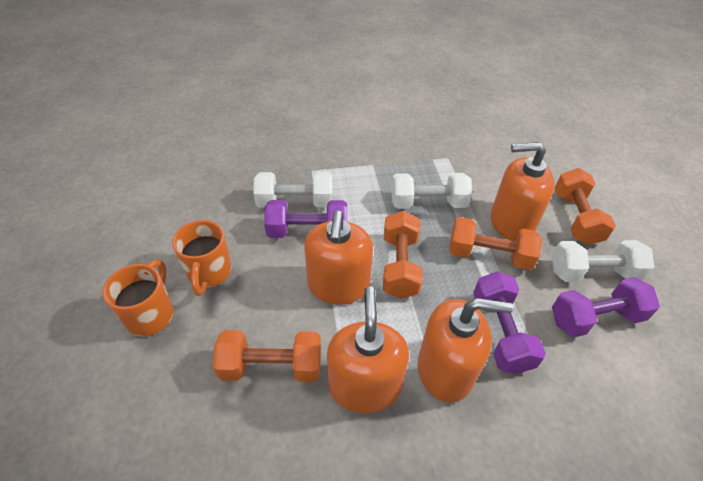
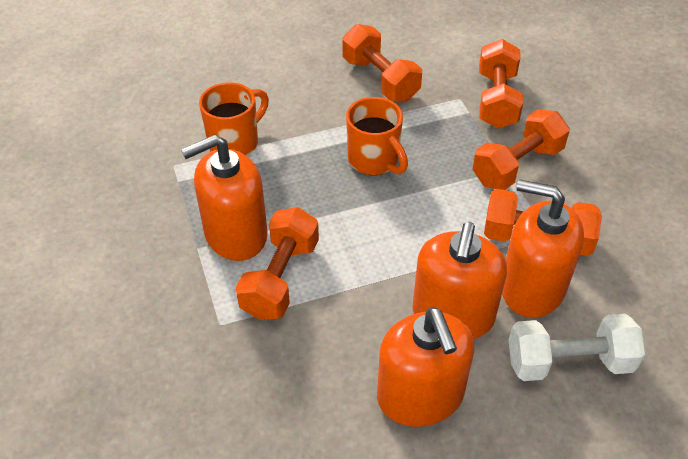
orange dumbbell: 4 -> 5
purple dumbbell: 3 -> 0
white dumbbell: 3 -> 1

